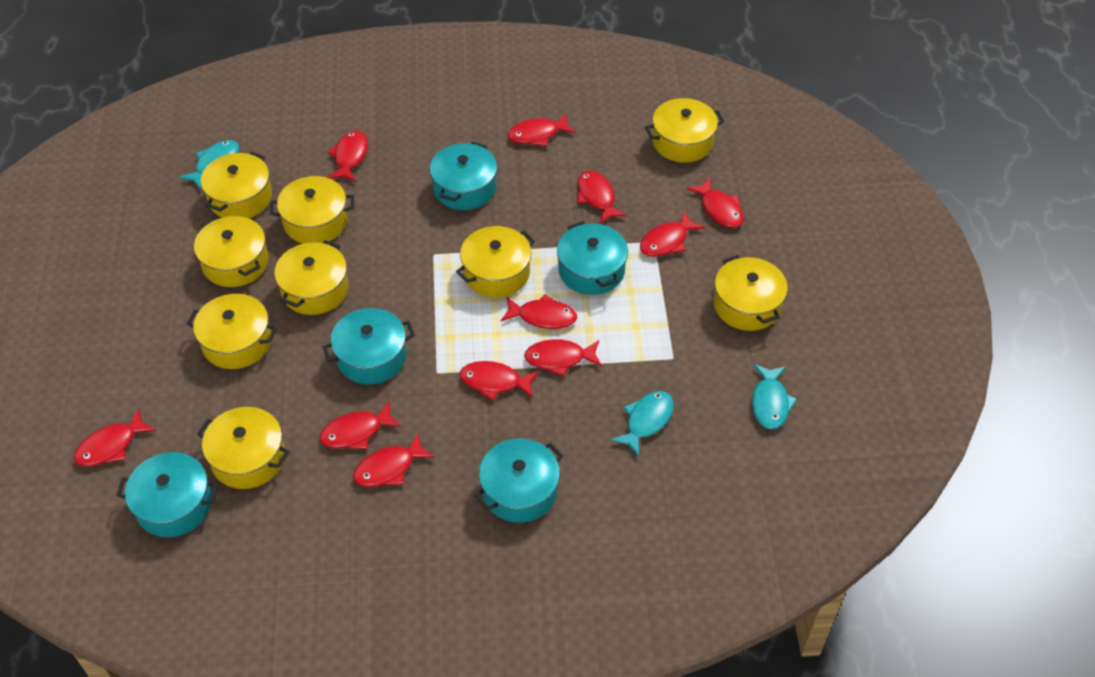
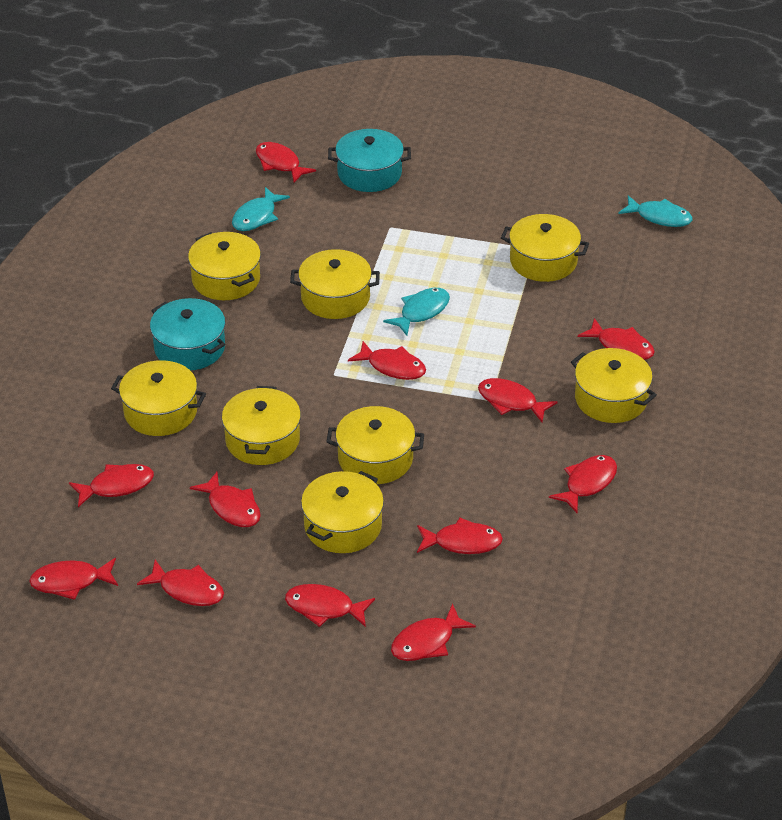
red fish: 11 -> 12
turquoise pot: 5 -> 2
yellow pot: 9 -> 8

